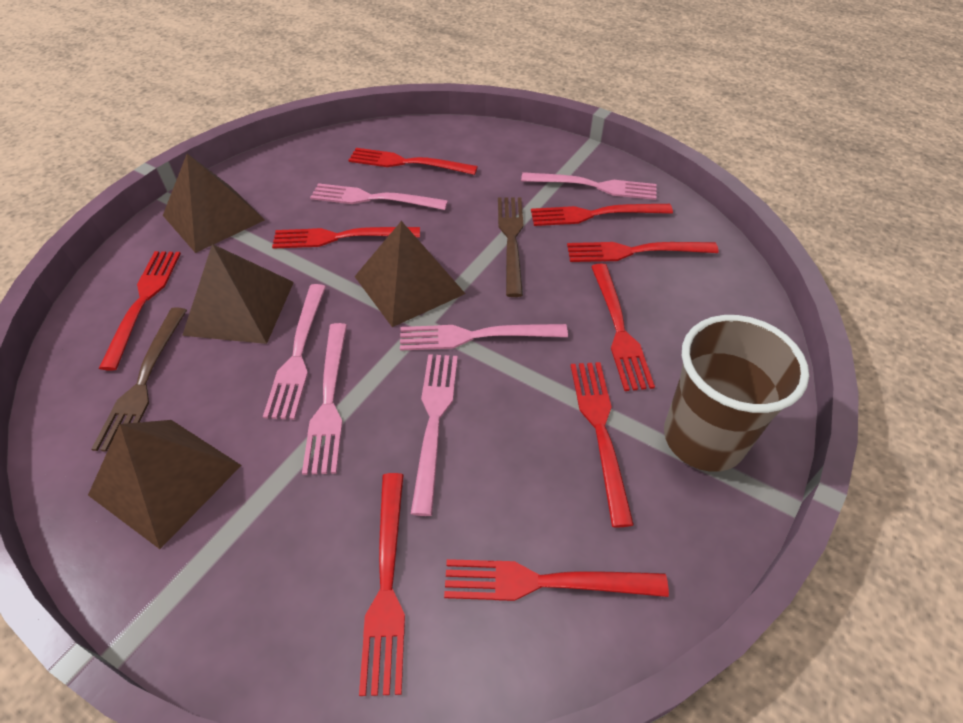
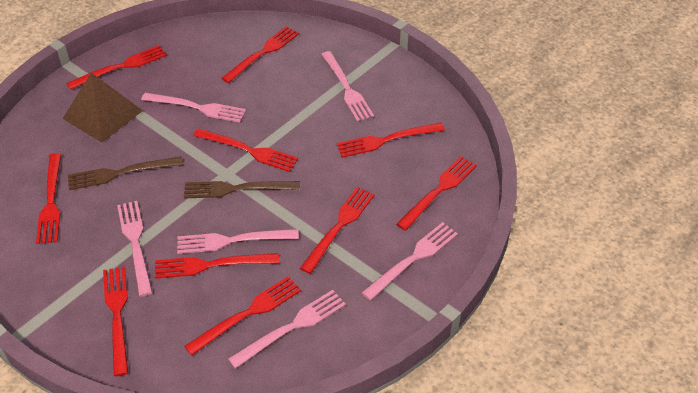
brown cup: 1 -> 0
brown pyramid: 4 -> 1
red fork: 9 -> 10

